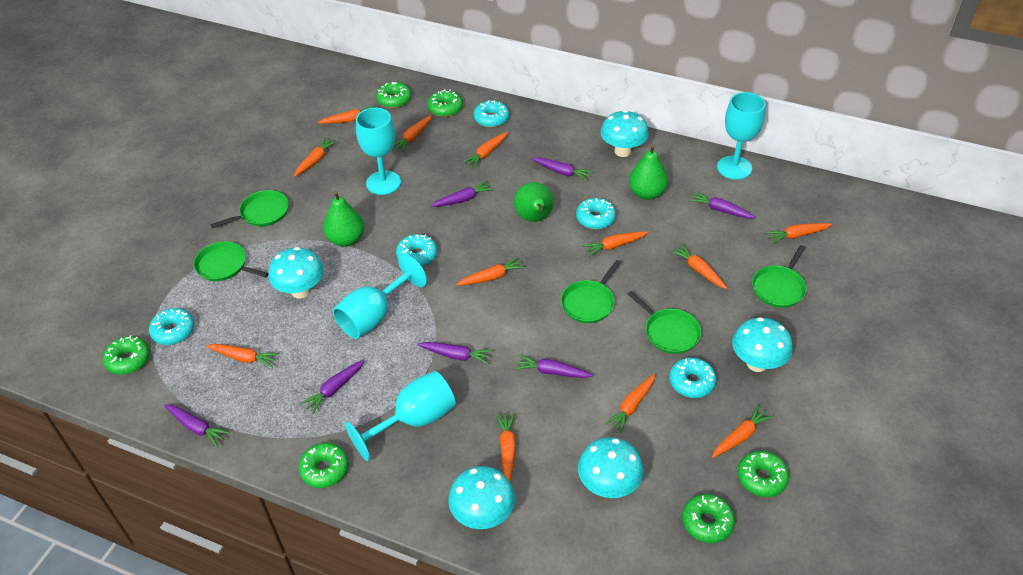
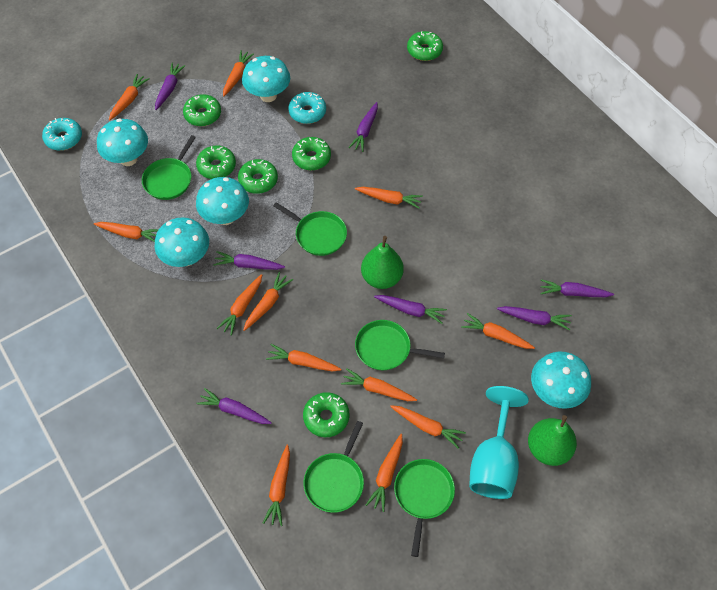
green pear: 3 -> 2
turquoise donut: 5 -> 2
turquoise goblet: 4 -> 1

